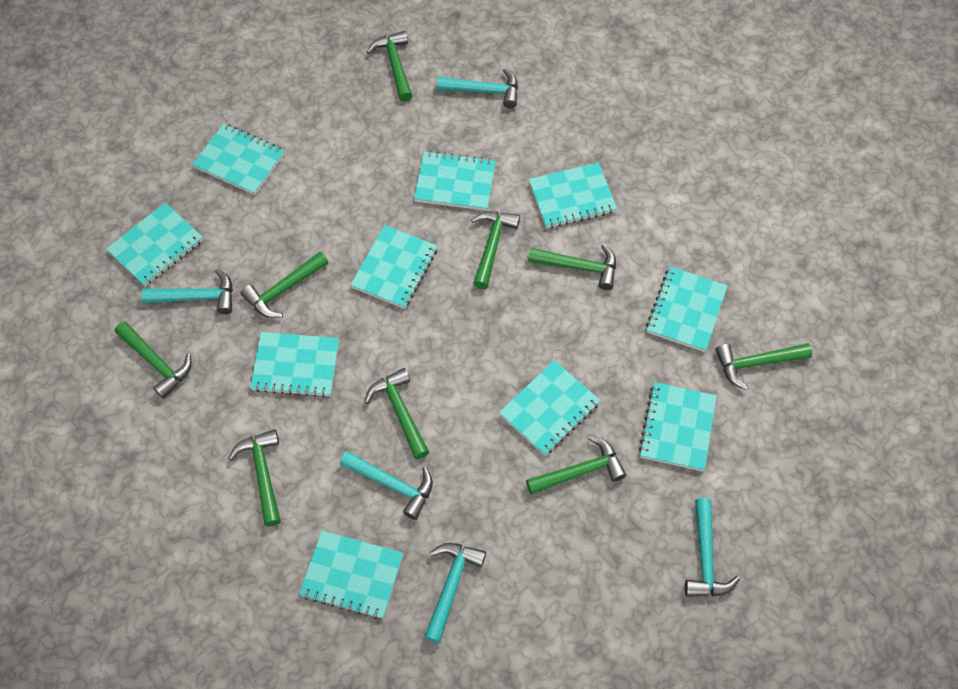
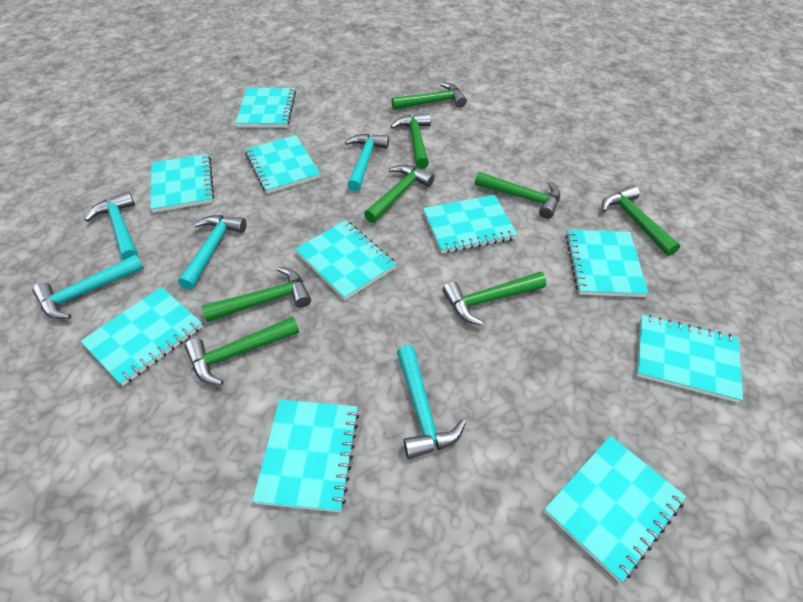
green hammer: 9 -> 8

